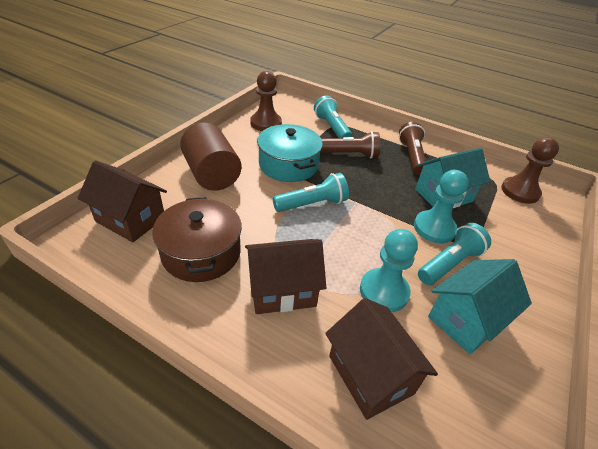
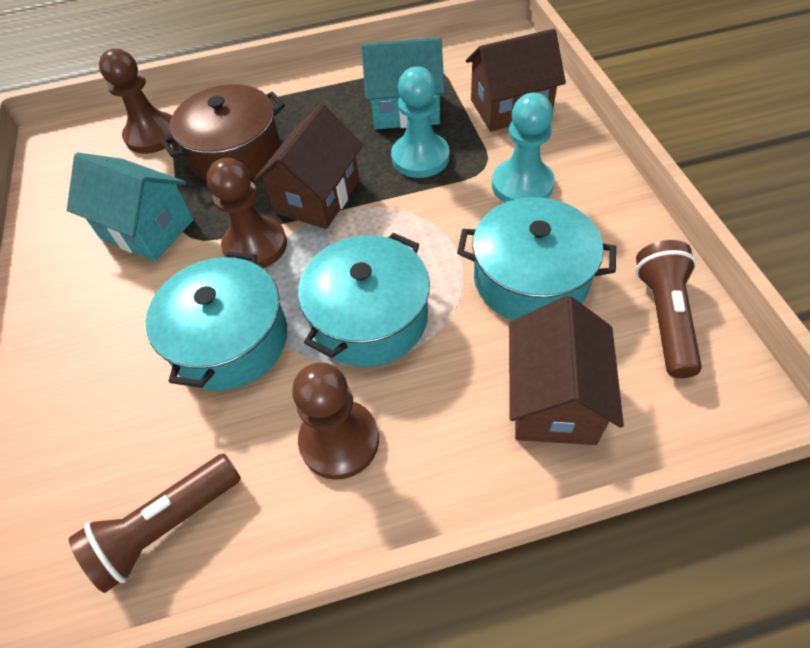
brown cylinder: 1 -> 0
brown pawn: 2 -> 3
turquoise flashlight: 3 -> 0
turquoise pot: 1 -> 3

